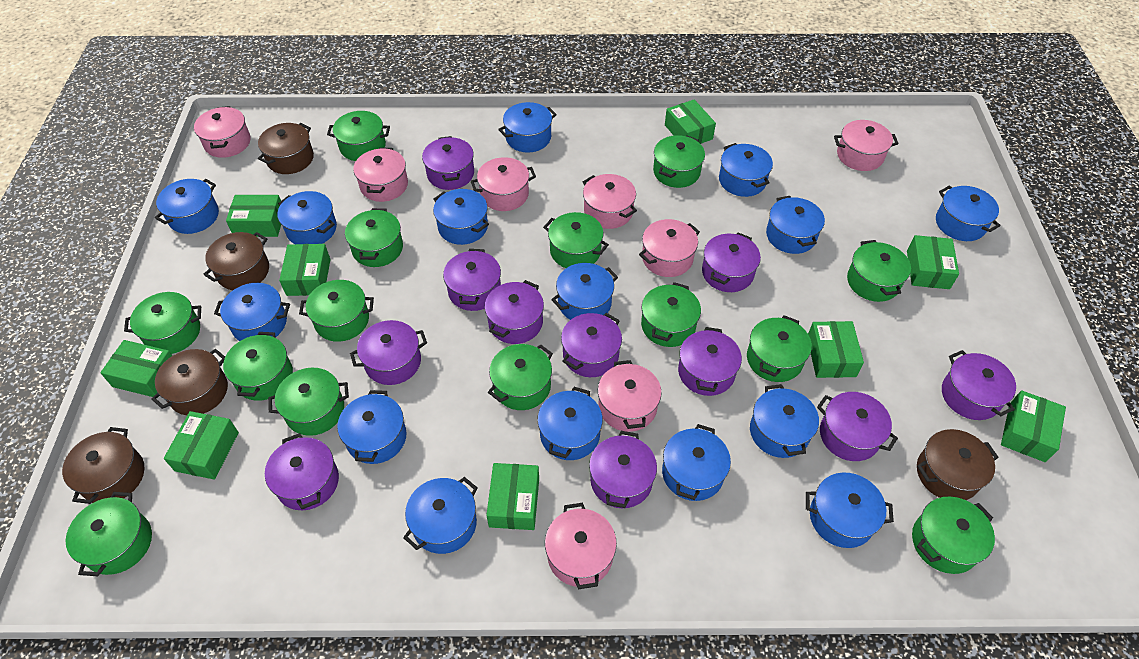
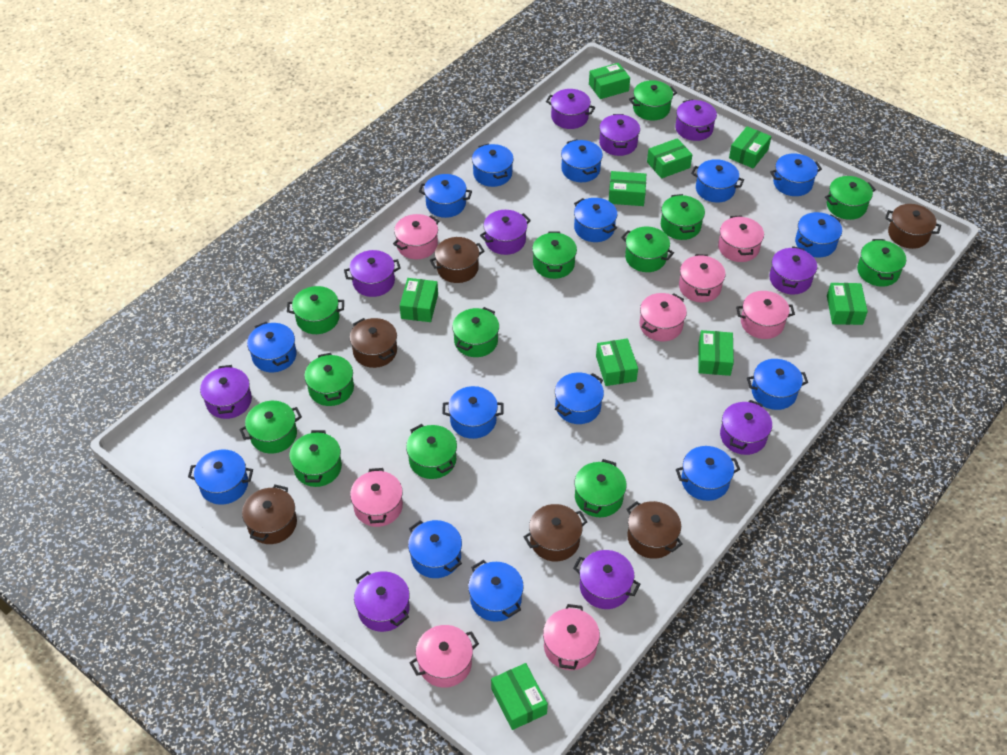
brown pot: 5 -> 6
green pot: 14 -> 13
purple pot: 11 -> 10

